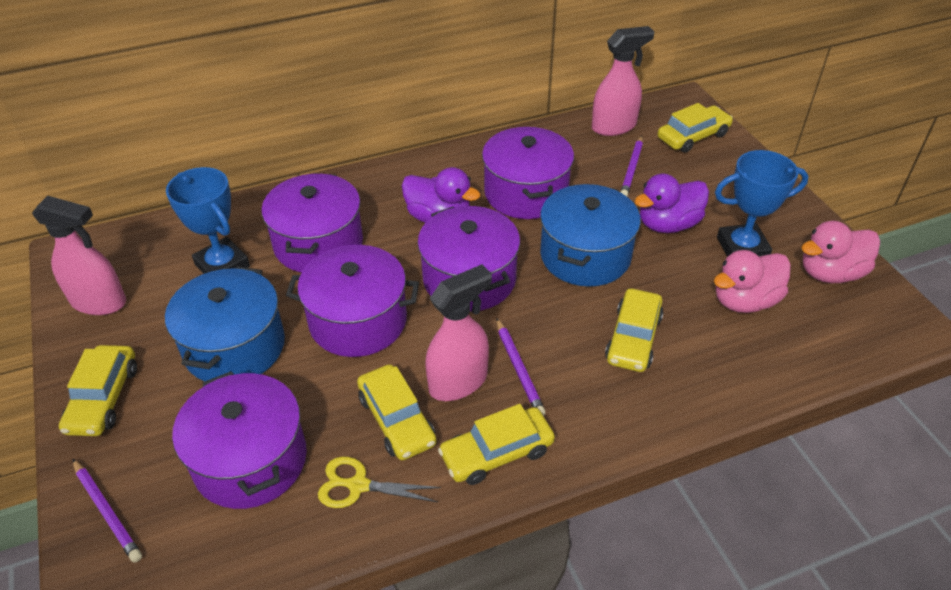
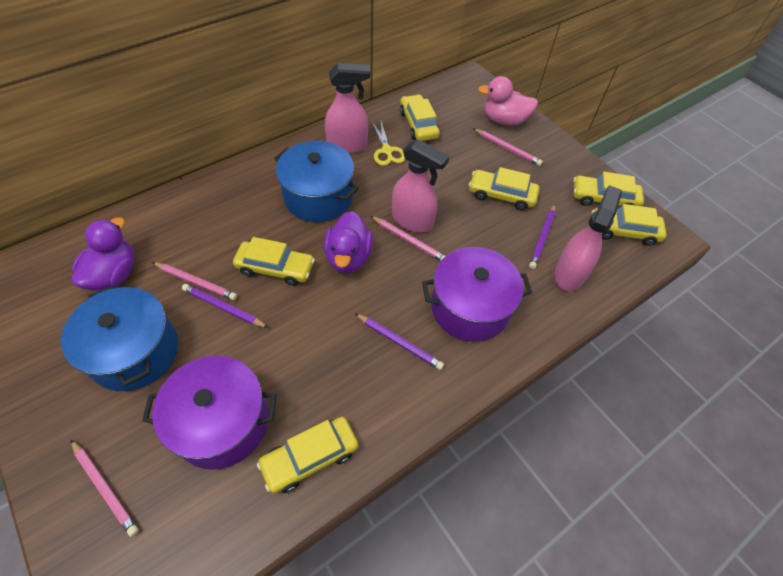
blue trophy: 2 -> 0
pink duck: 2 -> 1
pink pencil: 0 -> 4
purple pot: 5 -> 2
yellow car: 5 -> 6

